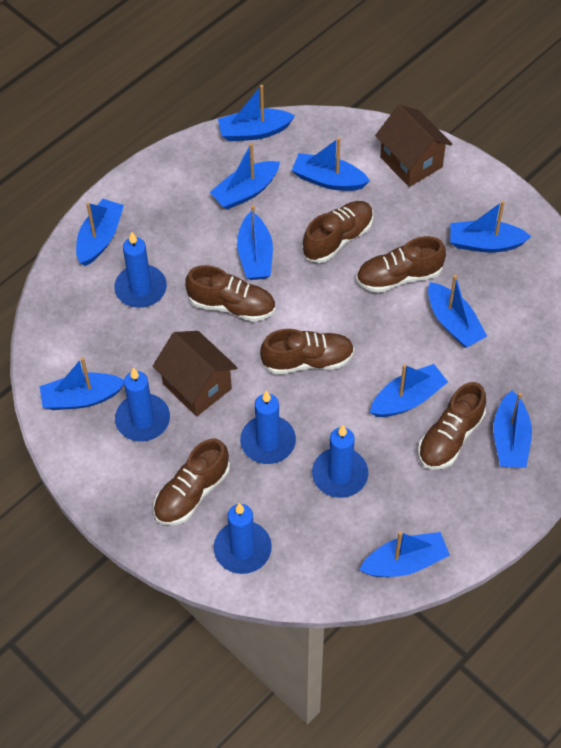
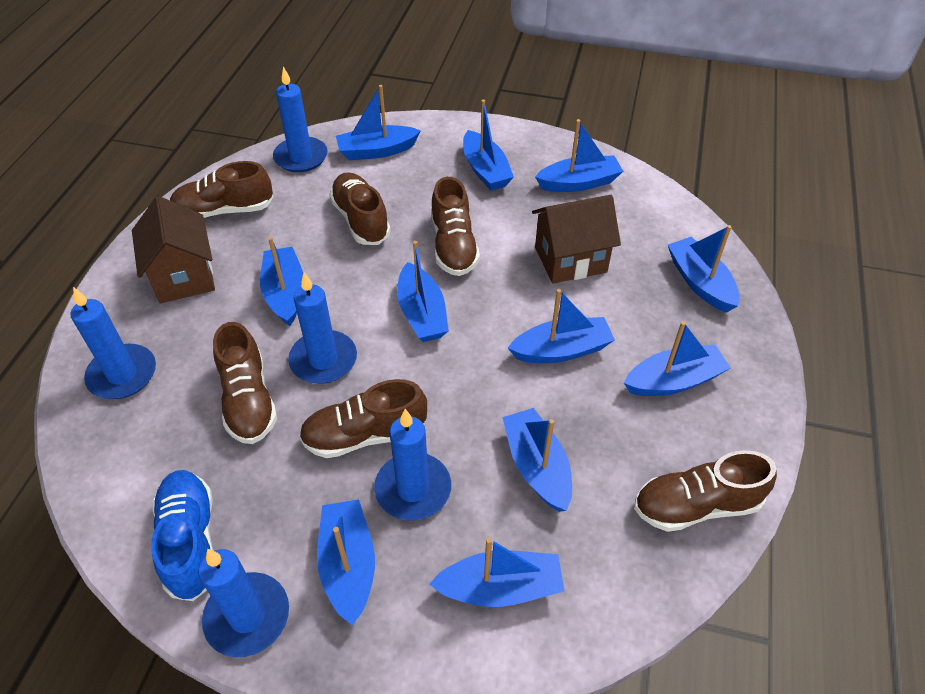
blue shoe: 0 -> 1

